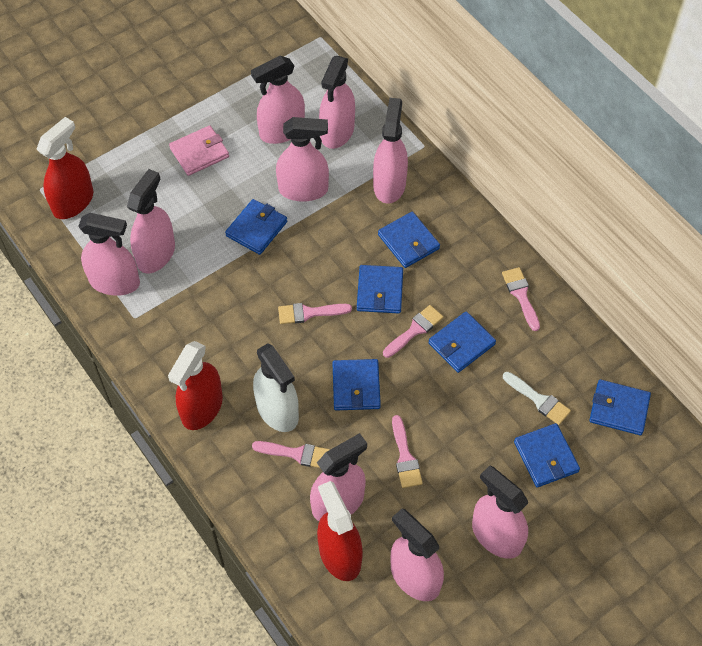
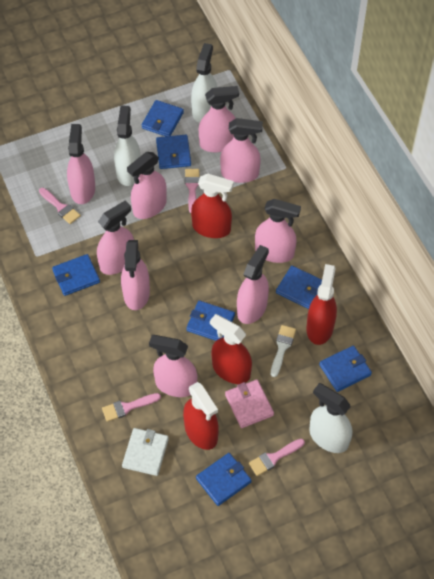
pink brush: 5 -> 4
red spray bottle: 3 -> 4
white spray bottle: 1 -> 3
white wallet: 0 -> 1

